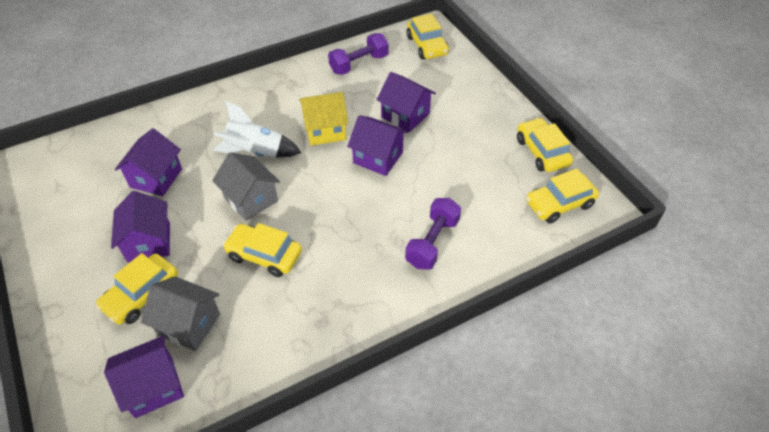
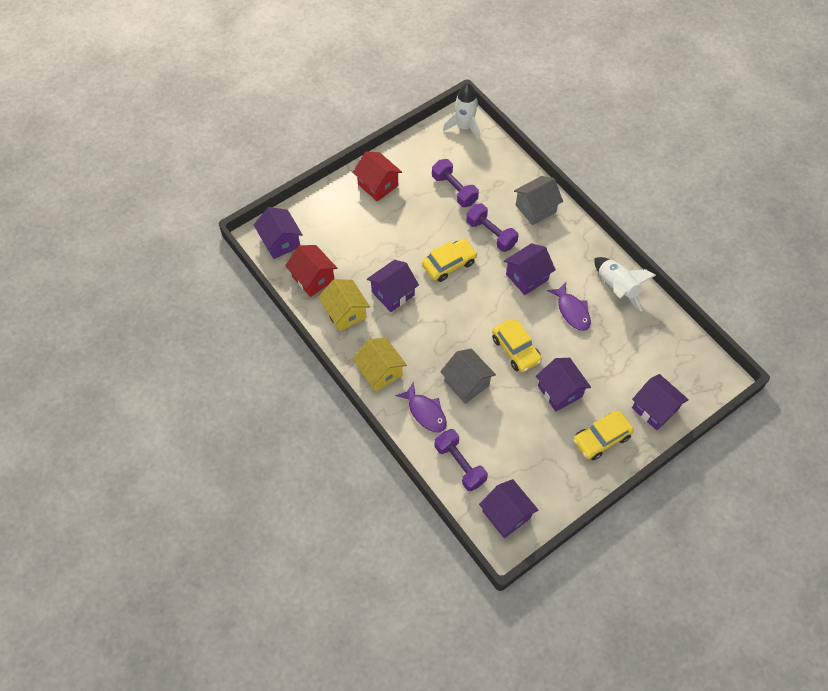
purple dumbbell: 2 -> 3
purple fish: 0 -> 2
purple house: 5 -> 6
red house: 0 -> 2
white rocket: 1 -> 2
yellow car: 5 -> 3
yellow house: 1 -> 2

